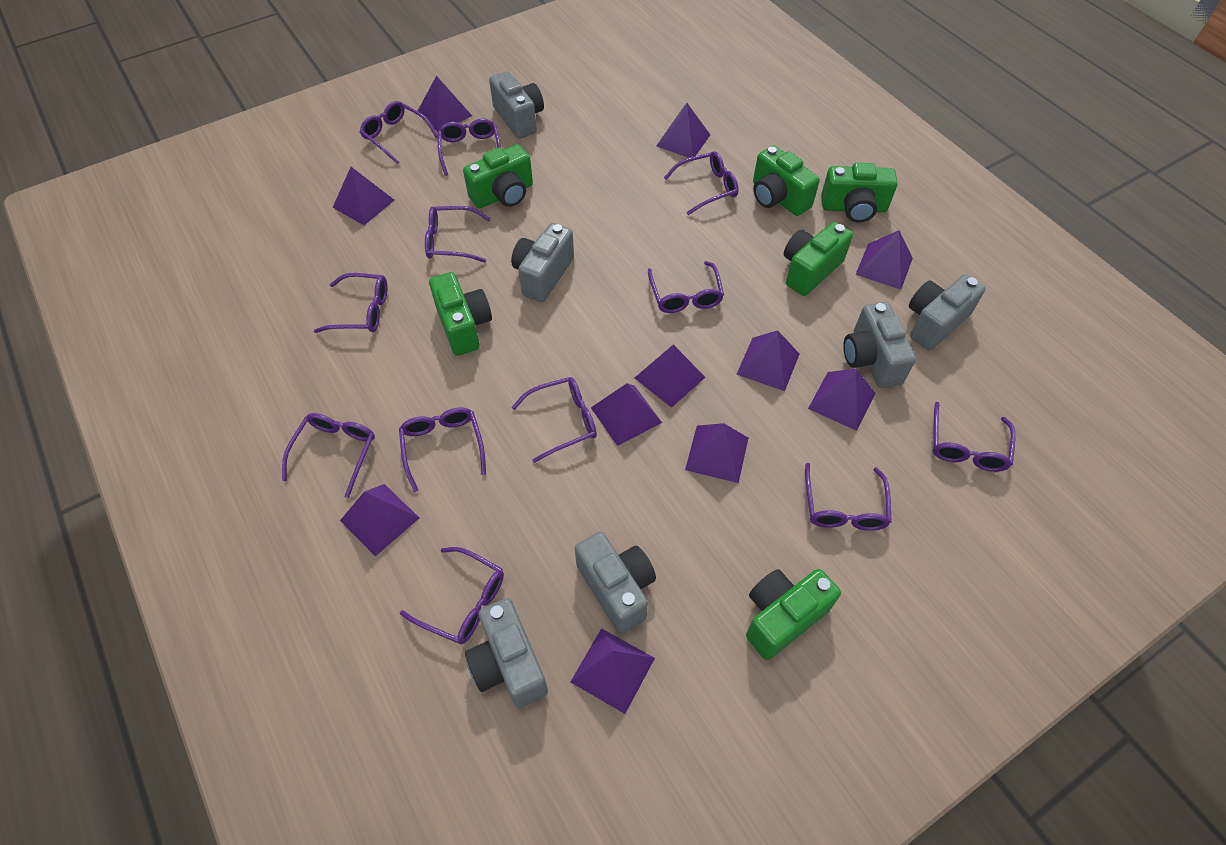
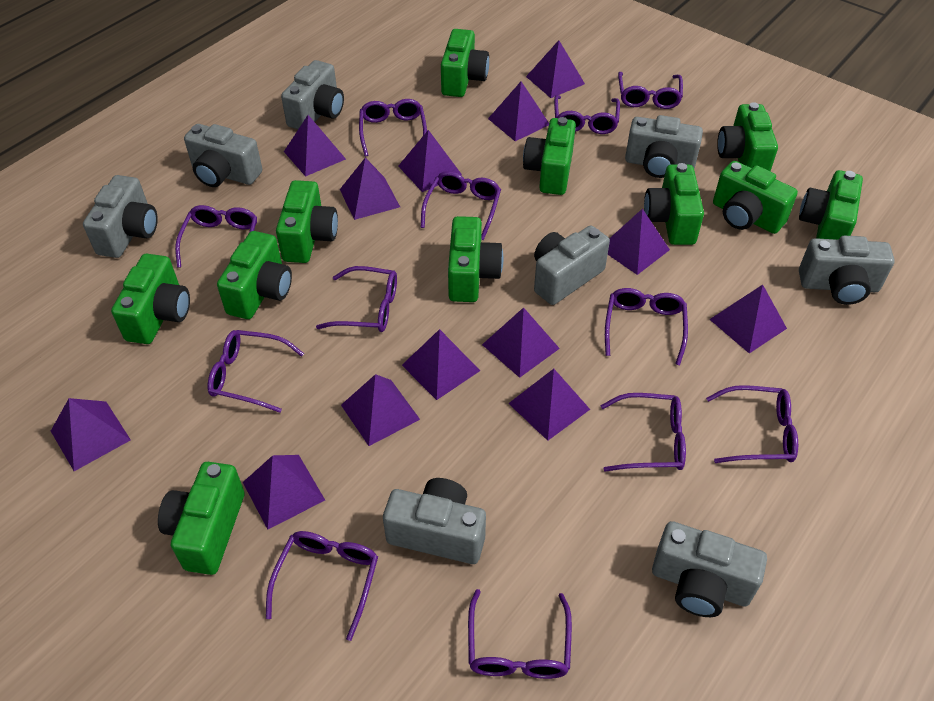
green camera: 6 -> 11
grey camera: 6 -> 8
purple pyramid: 11 -> 13

